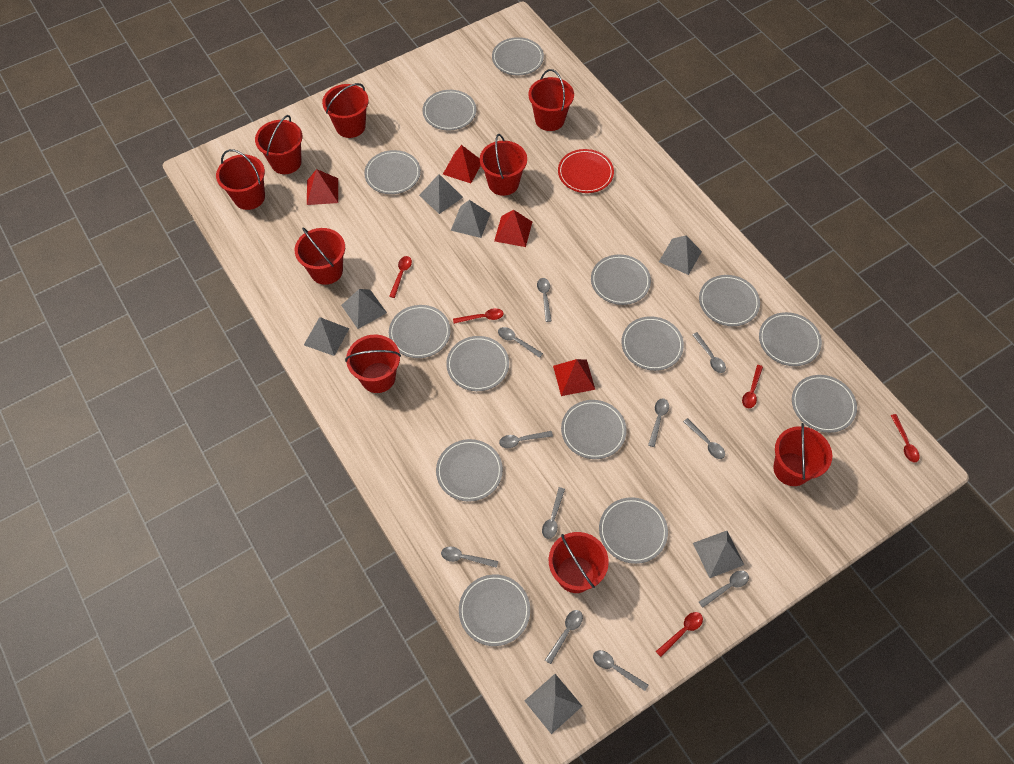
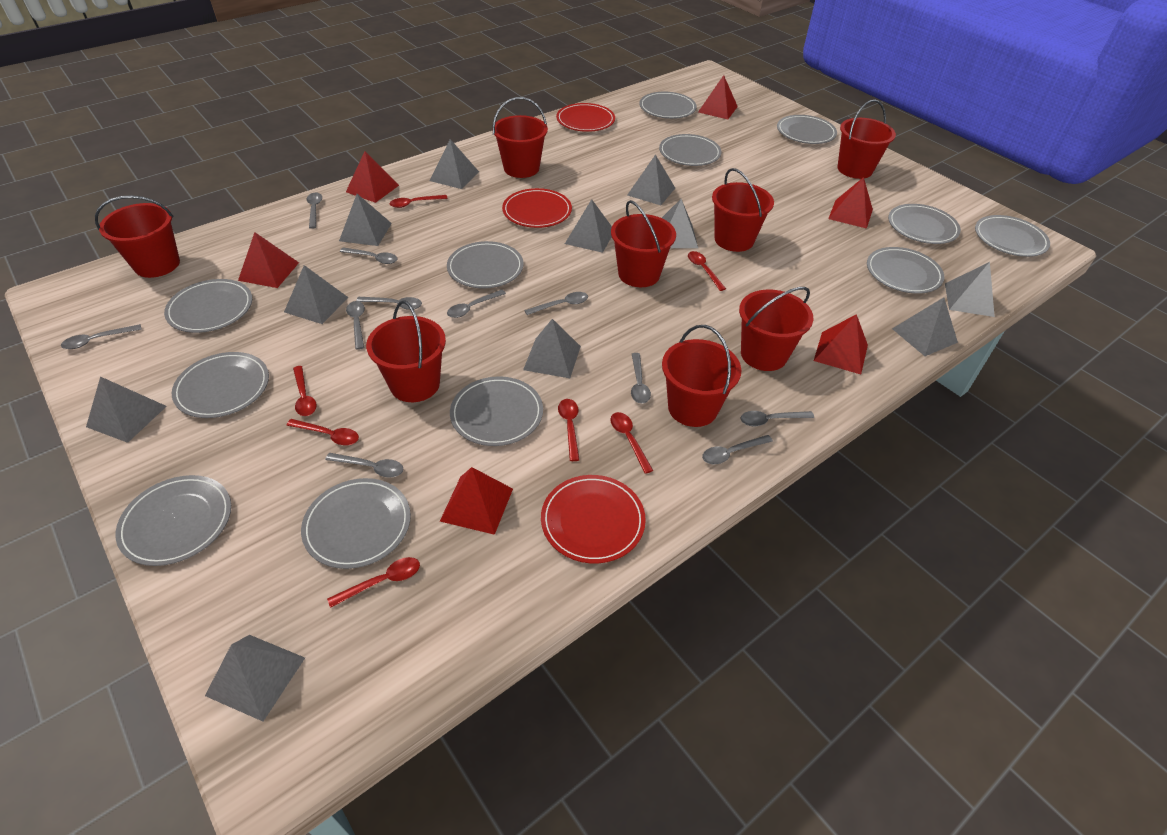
grey plate: 14 -> 12
grey pyramid: 7 -> 11
red bucket: 9 -> 8
red plate: 1 -> 3
red pyramid: 4 -> 6
red spoon: 5 -> 7

